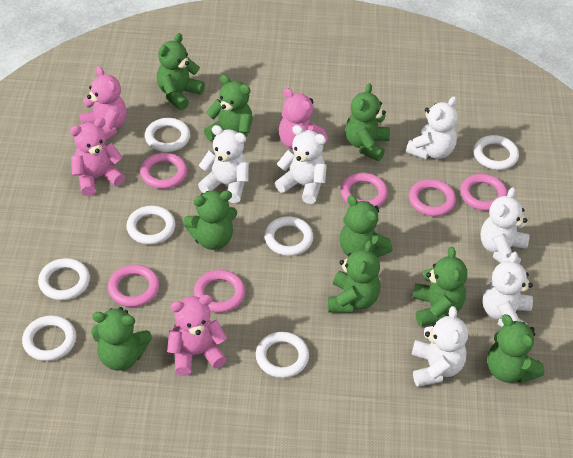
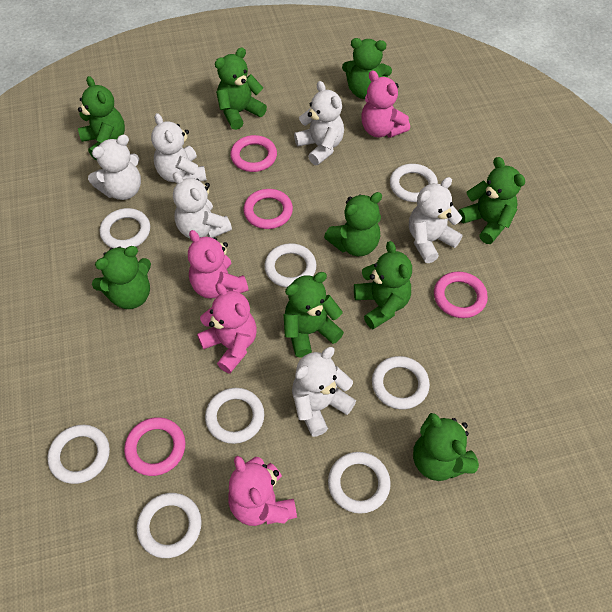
pink ring: 6 -> 4
white ring: 7 -> 8

